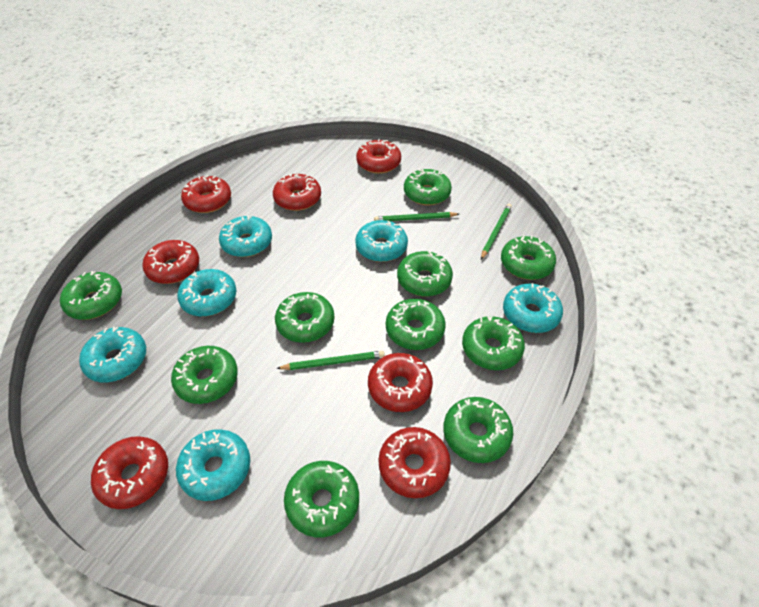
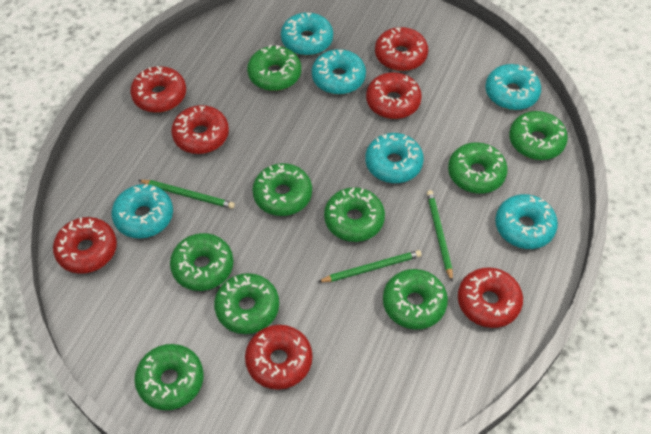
green donut: 10 -> 9

